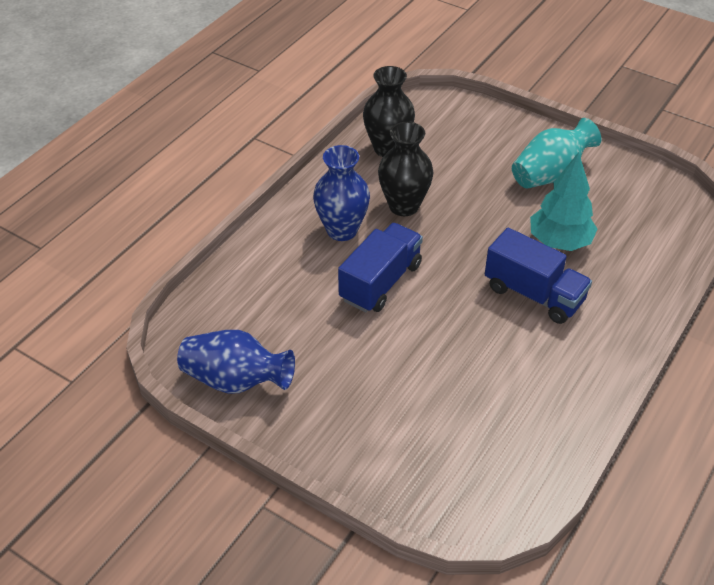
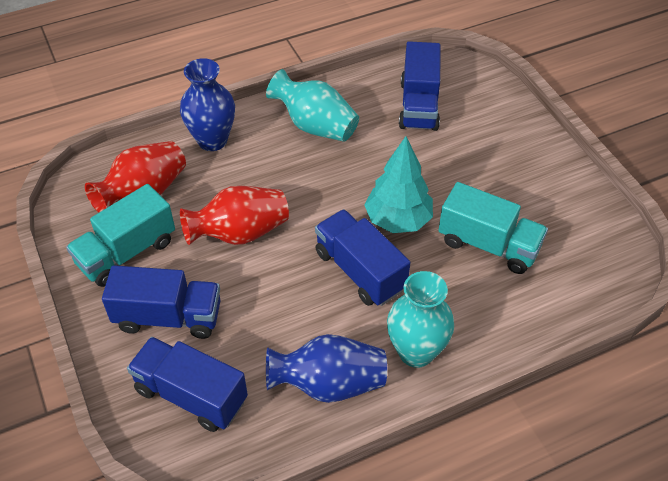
black vase: 2 -> 0
blue truck: 2 -> 4
red vase: 0 -> 2
turquoise truck: 0 -> 2
turquoise vase: 1 -> 2

